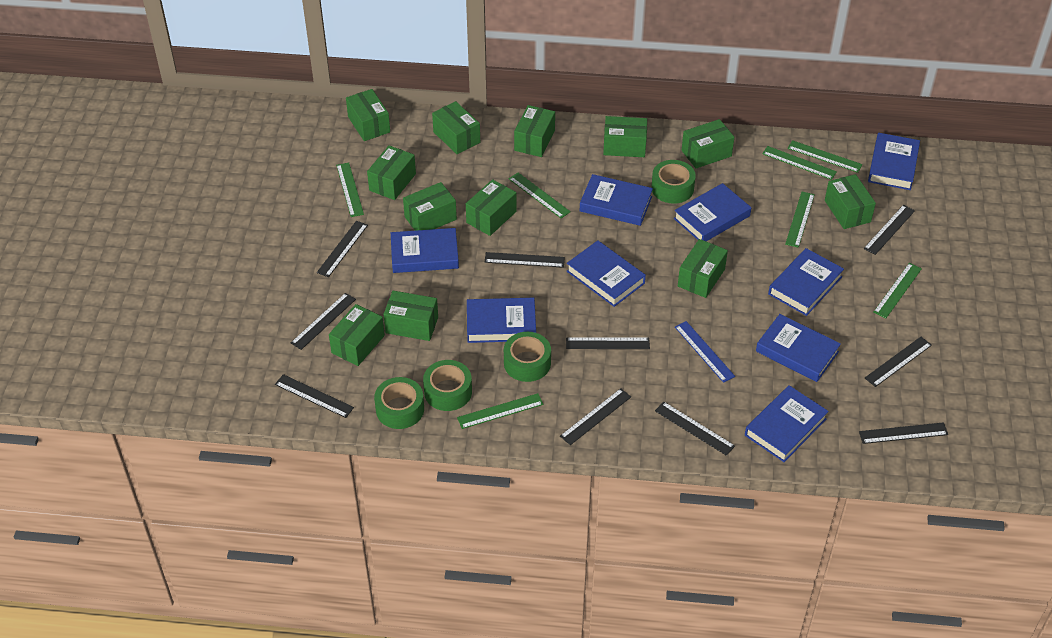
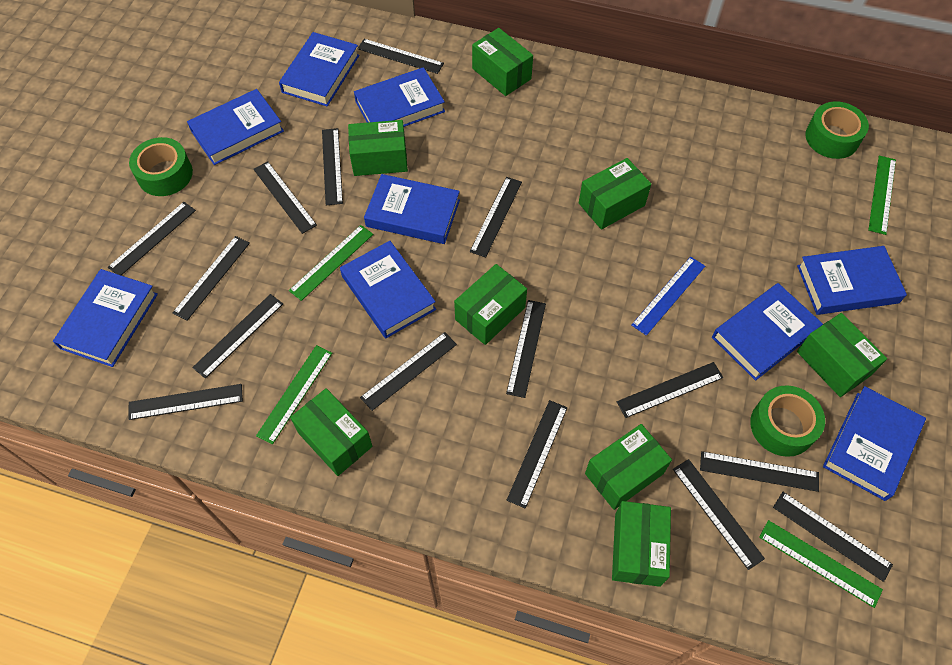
black ruler: 10 -> 15
green box: 12 -> 8
green ruler: 7 -> 4
green tape: 4 -> 3

